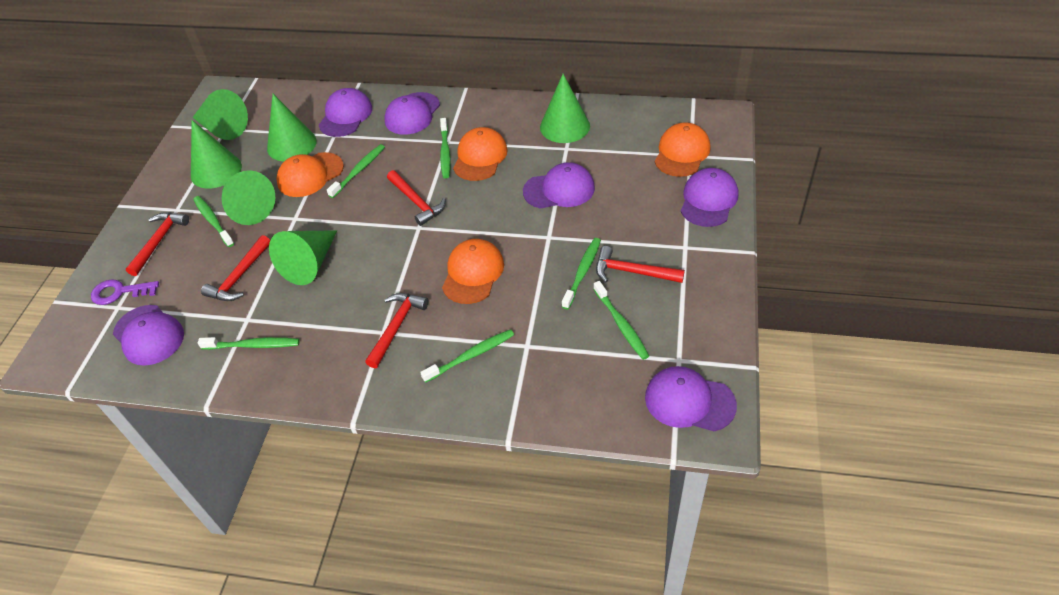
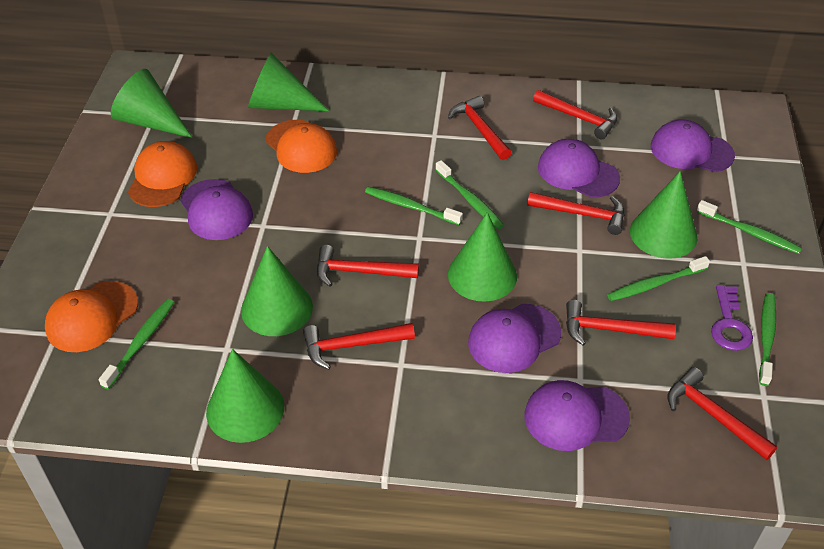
green toothbrush: 7 -> 6
orange cap: 4 -> 3
purple cap: 6 -> 5
red hammer: 5 -> 7

